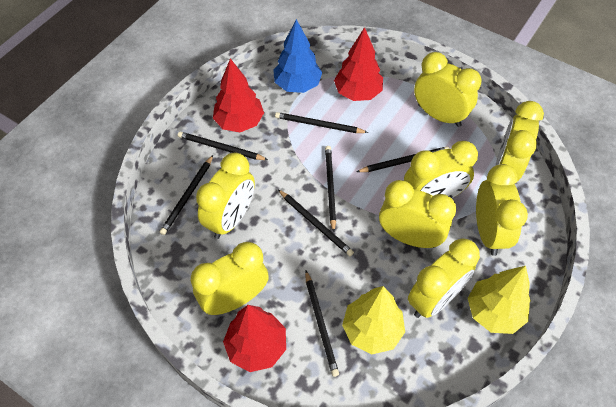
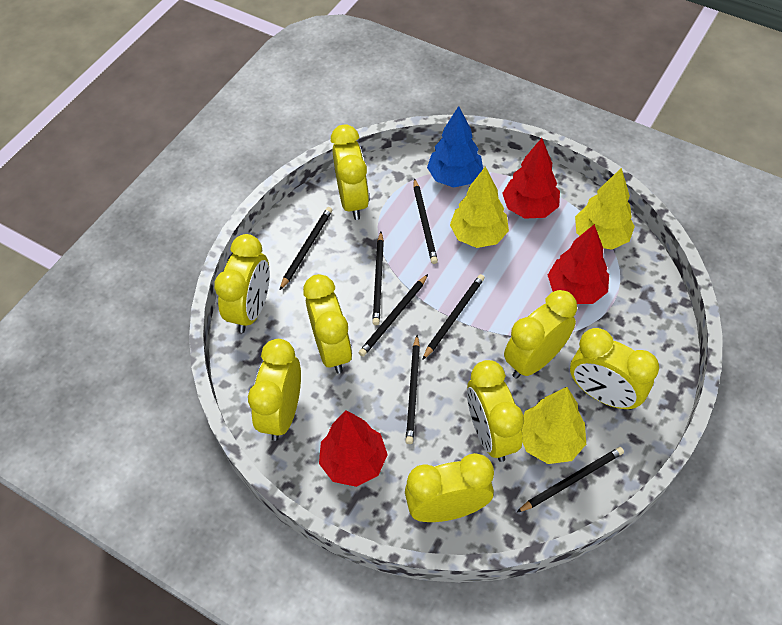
yellow tree: 2 -> 3

